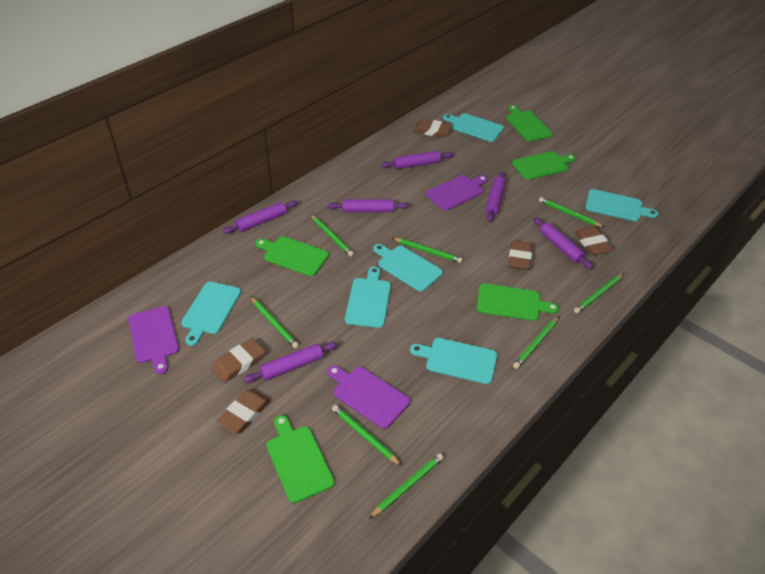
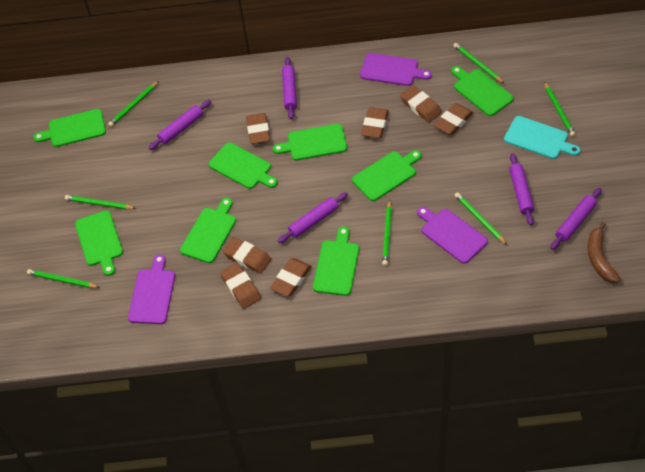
brown banana: 0 -> 1
brown eraser: 5 -> 7
green cutting board: 5 -> 8
green pencil: 8 -> 7
purple rolling pin: 6 -> 5
turquoise cutting board: 6 -> 1

